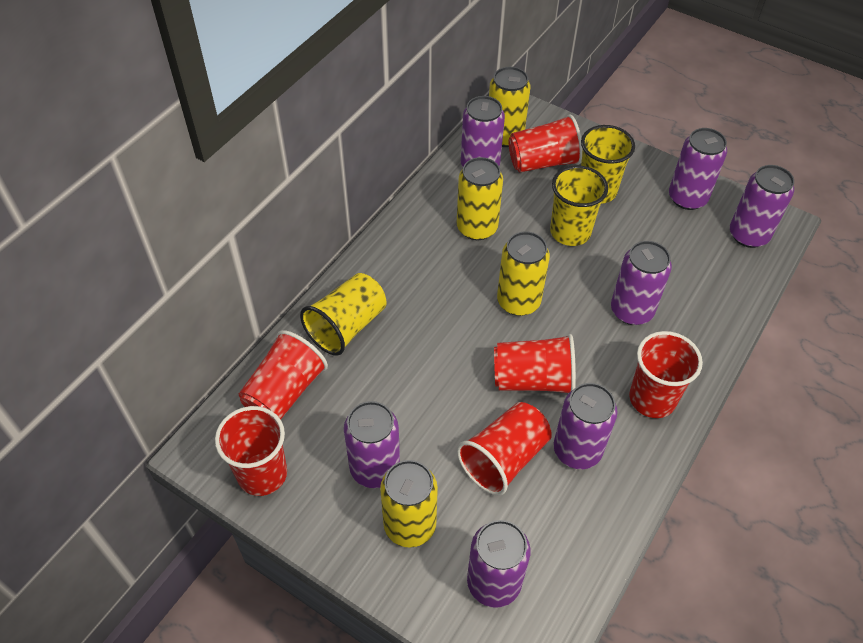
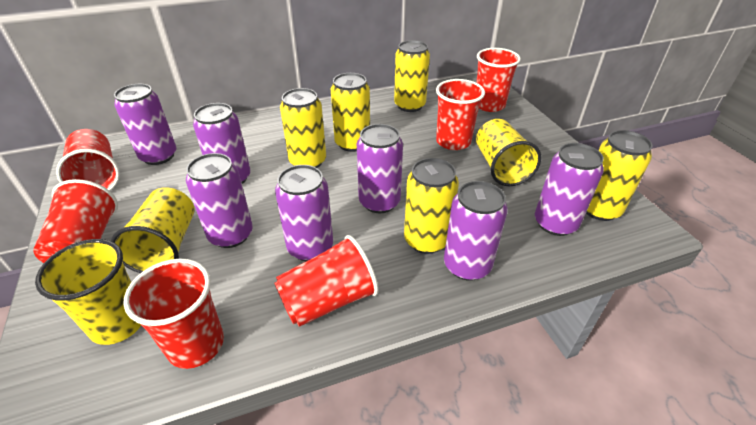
yellow can: 4 -> 5

